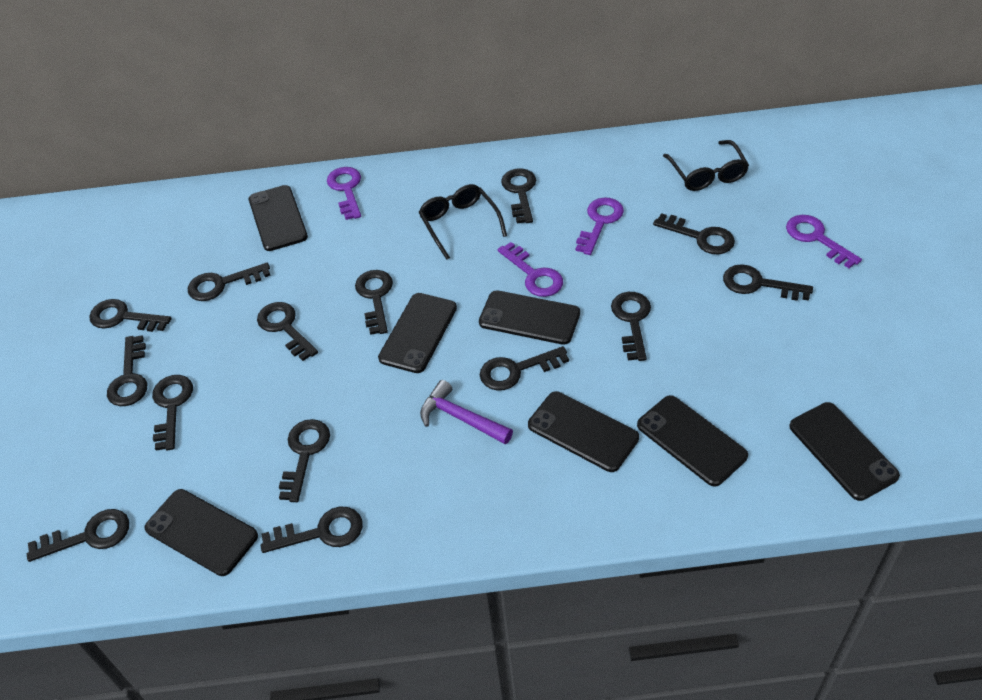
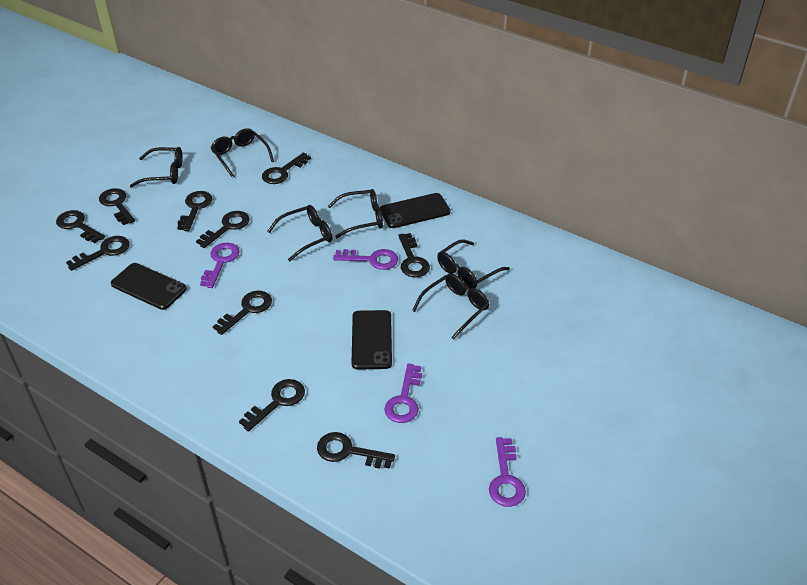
black glasses: 2 -> 6
black key: 14 -> 10
black phone: 7 -> 3
purple hammer: 1 -> 0

